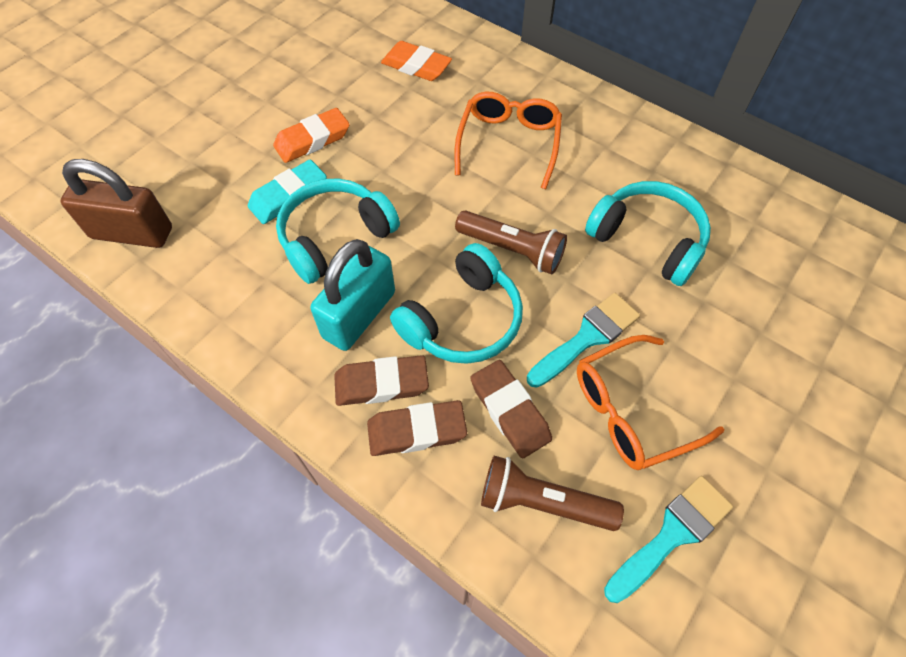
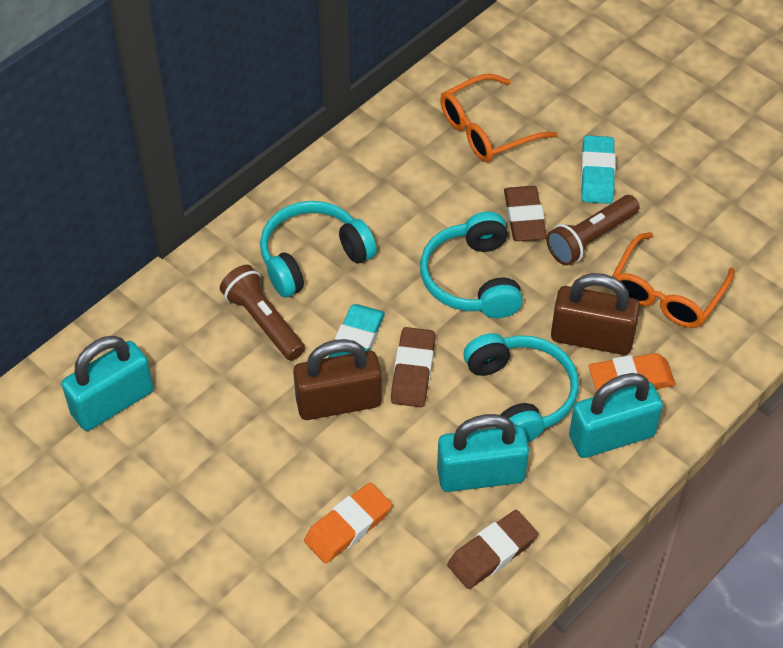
brown padlock: 1 -> 2
turquoise brush: 2 -> 0
turquoise eraser: 1 -> 2
turquoise padlock: 1 -> 3

